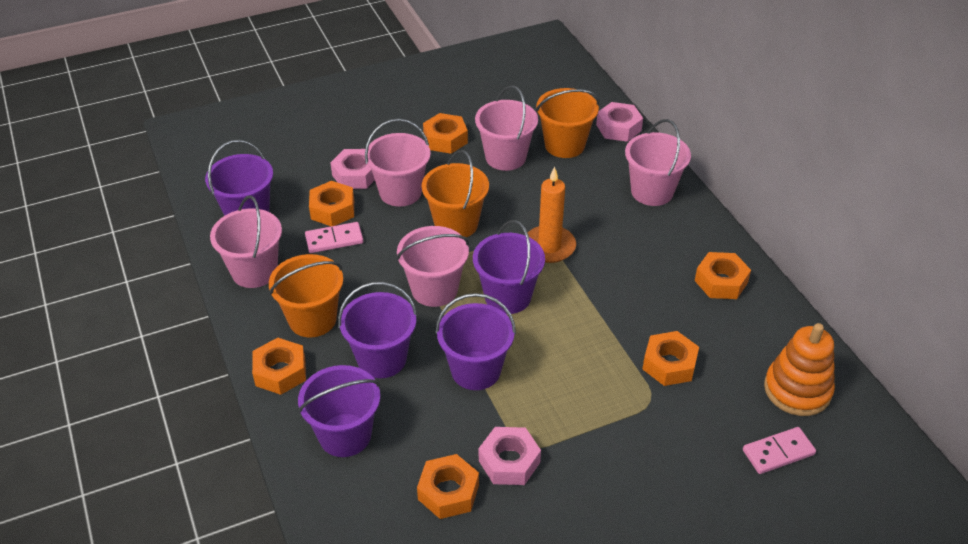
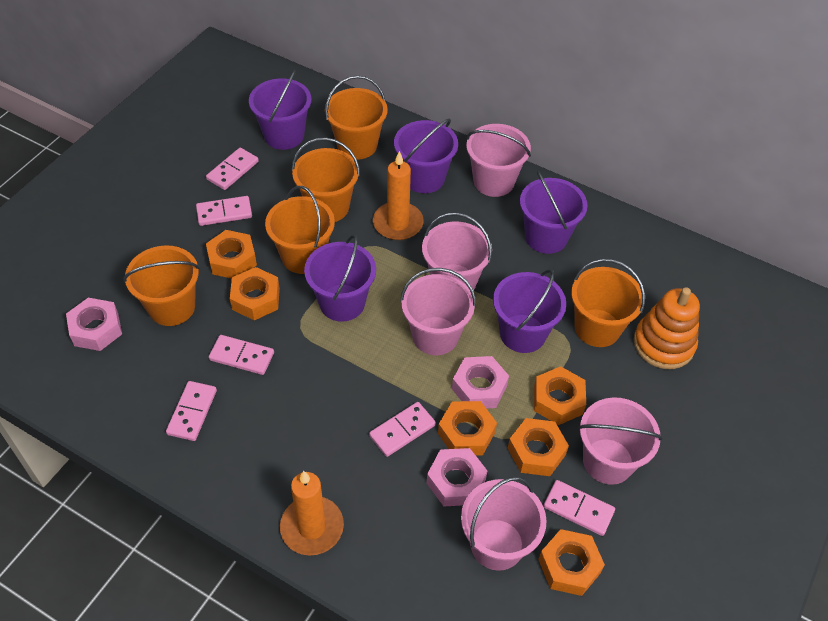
orange bucket: 3 -> 5
orange candle: 1 -> 2
pink domino: 2 -> 6

